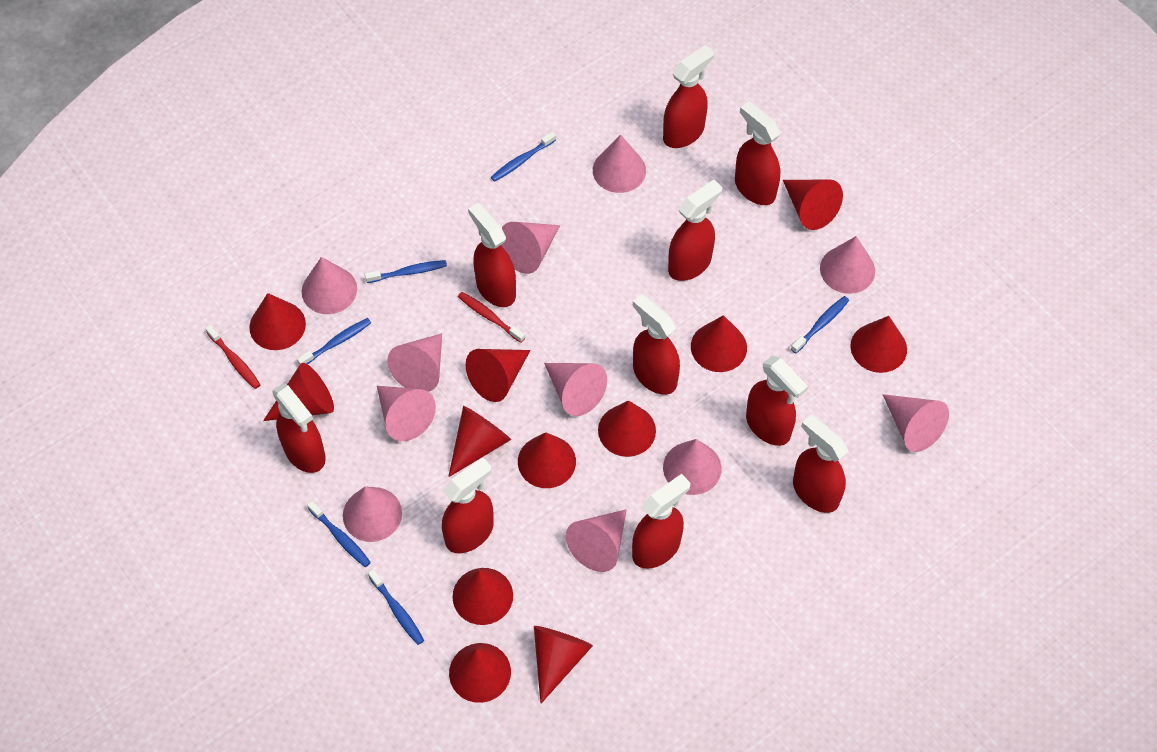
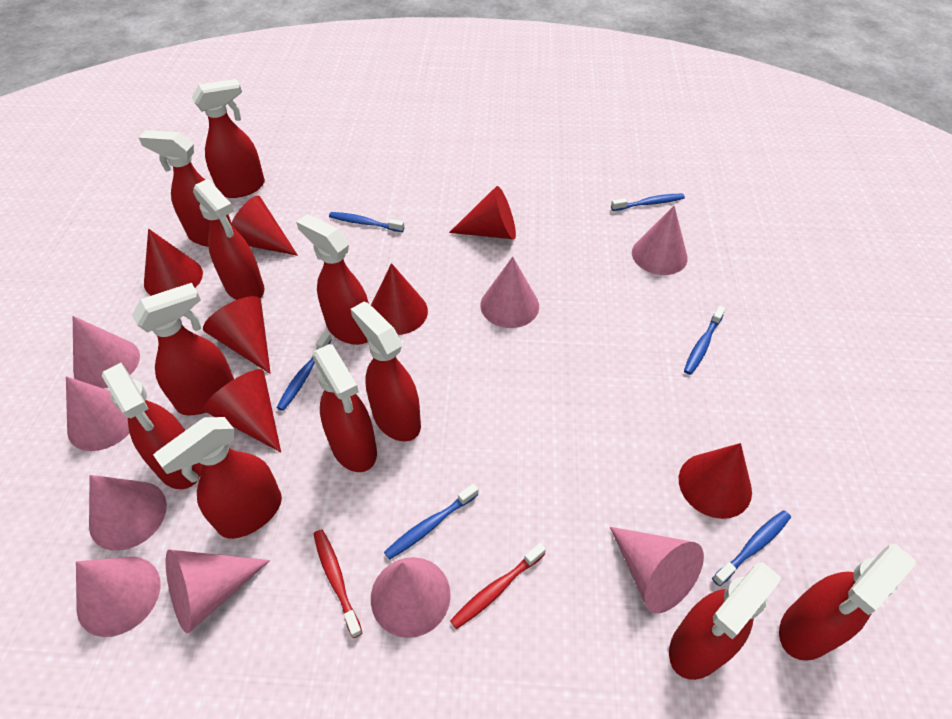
pink cone: 11 -> 9
red cone: 12 -> 7
red spray bottle: 10 -> 11

